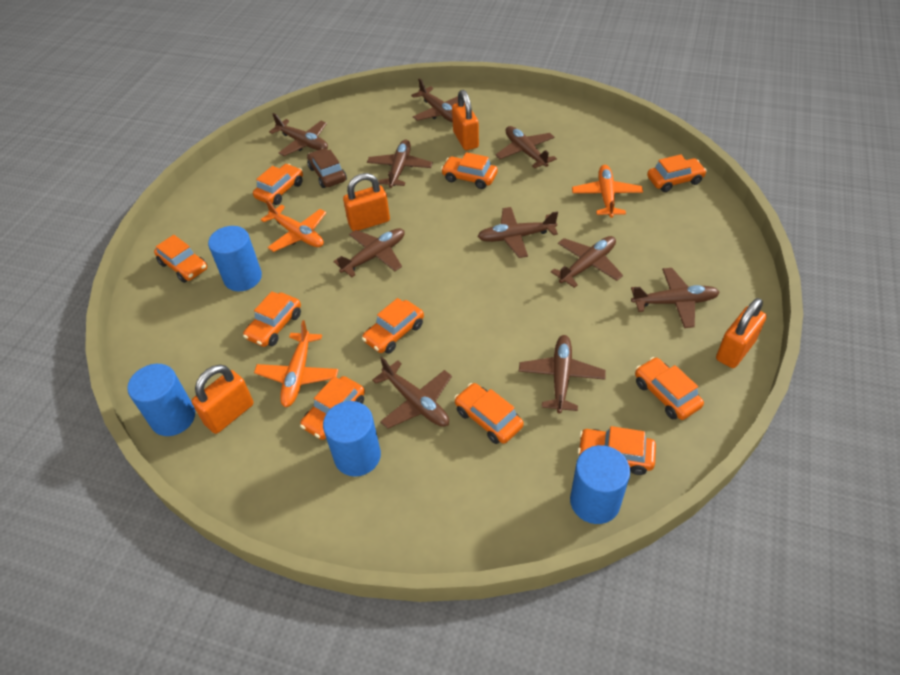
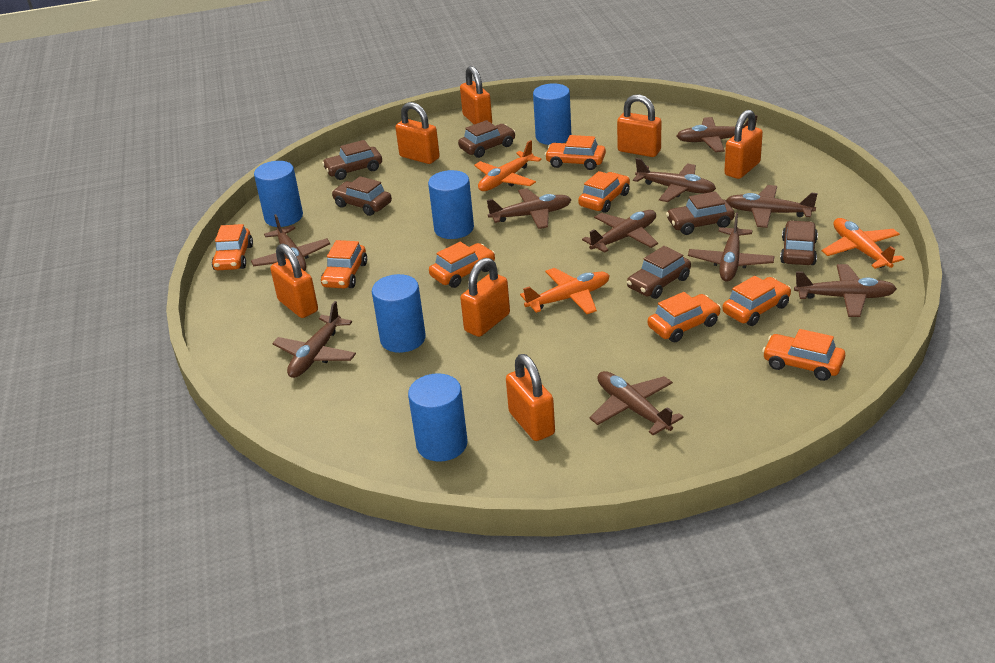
blue cylinder: 4 -> 5
brown car: 1 -> 6
orange car: 10 -> 8
orange padlock: 4 -> 7

